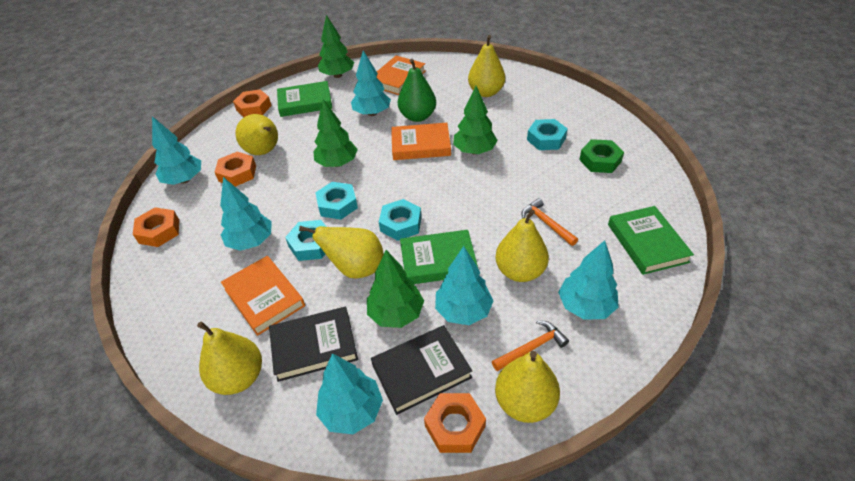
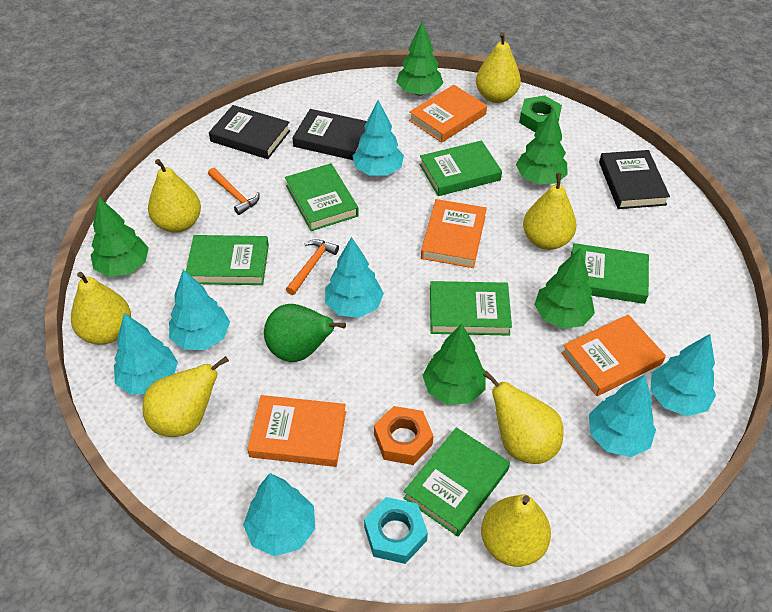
black book: 2 -> 3
green book: 3 -> 6
green tree: 4 -> 5
orange book: 3 -> 4
orange nut: 4 -> 1
turquoise nut: 4 -> 1
turquoise tree: 6 -> 7
yellow pear: 6 -> 7

